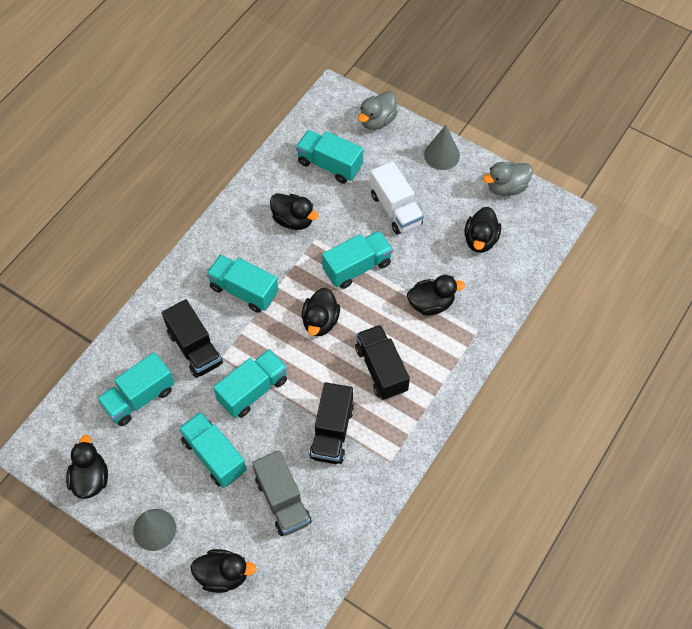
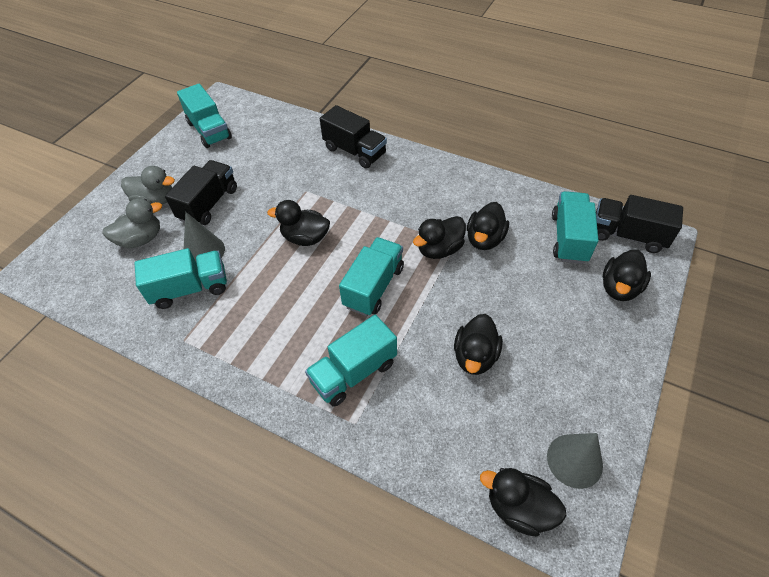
grey truck: 1 -> 0
turquoise truck: 6 -> 5
white truck: 1 -> 0

